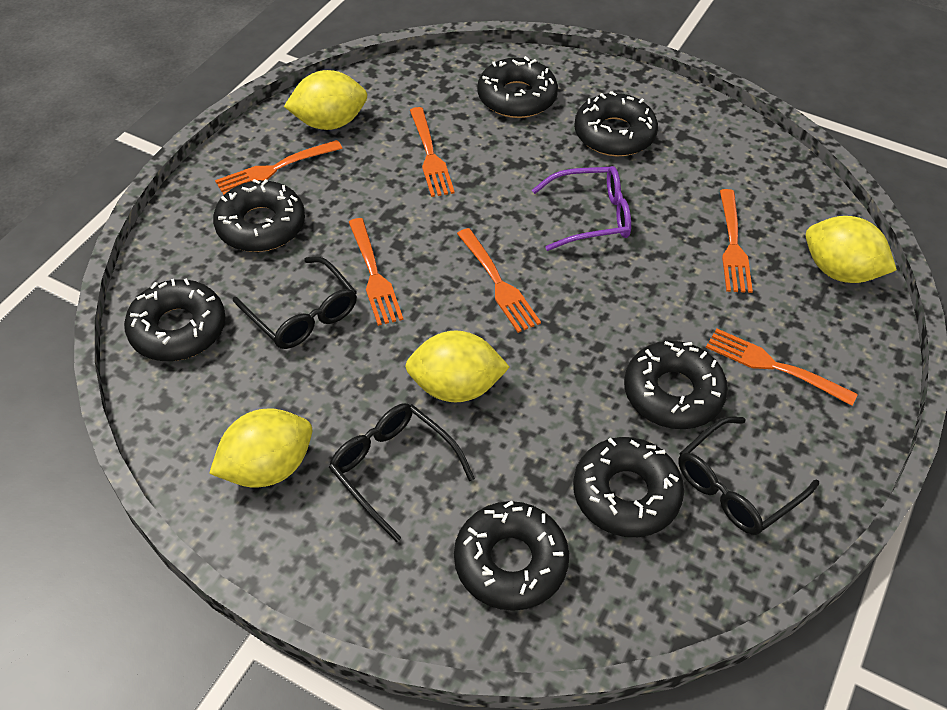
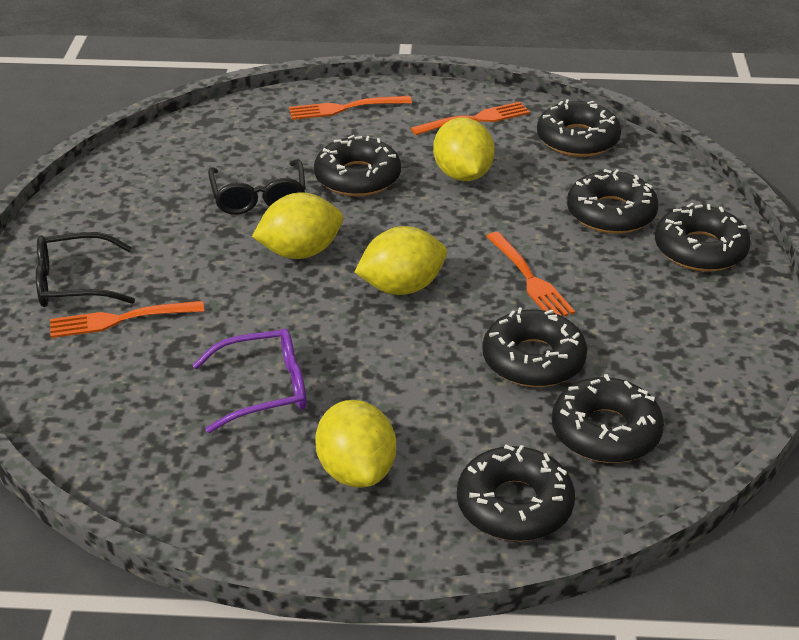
black glasses: 3 -> 2
orange fork: 6 -> 4

